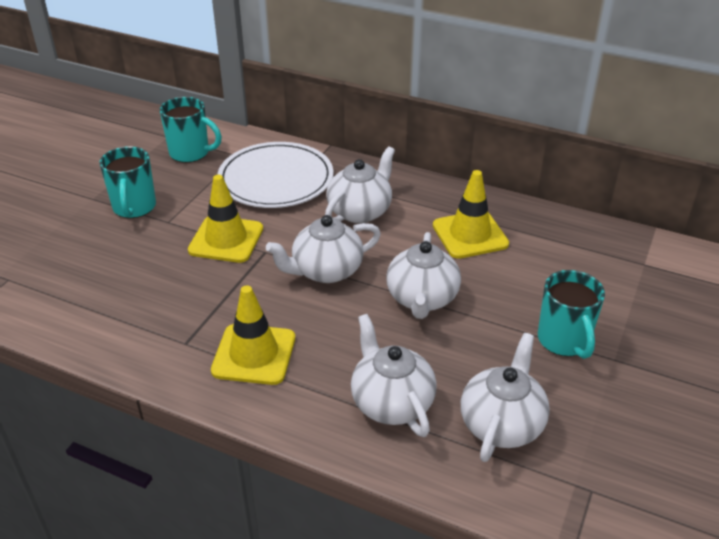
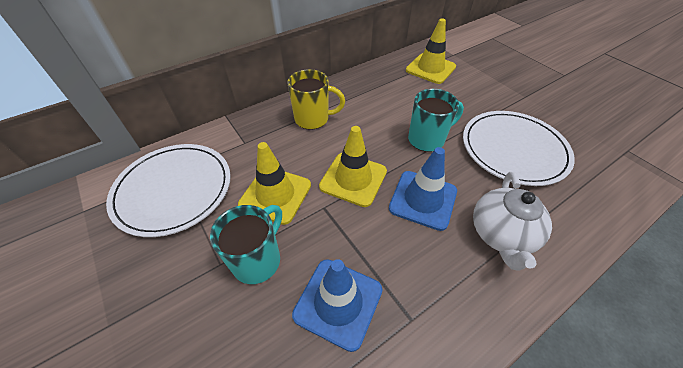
blue traffic cone: 0 -> 2
turquoise mug: 3 -> 2
white plate: 1 -> 2
white teapot: 5 -> 1
yellow mug: 0 -> 1

